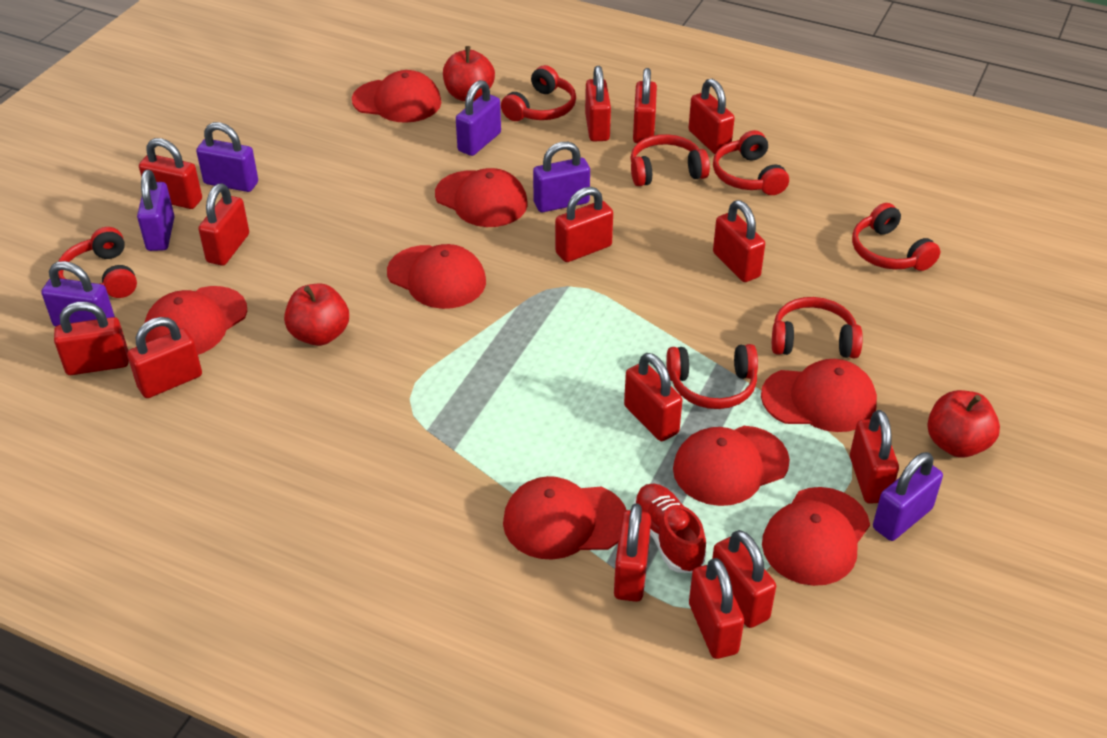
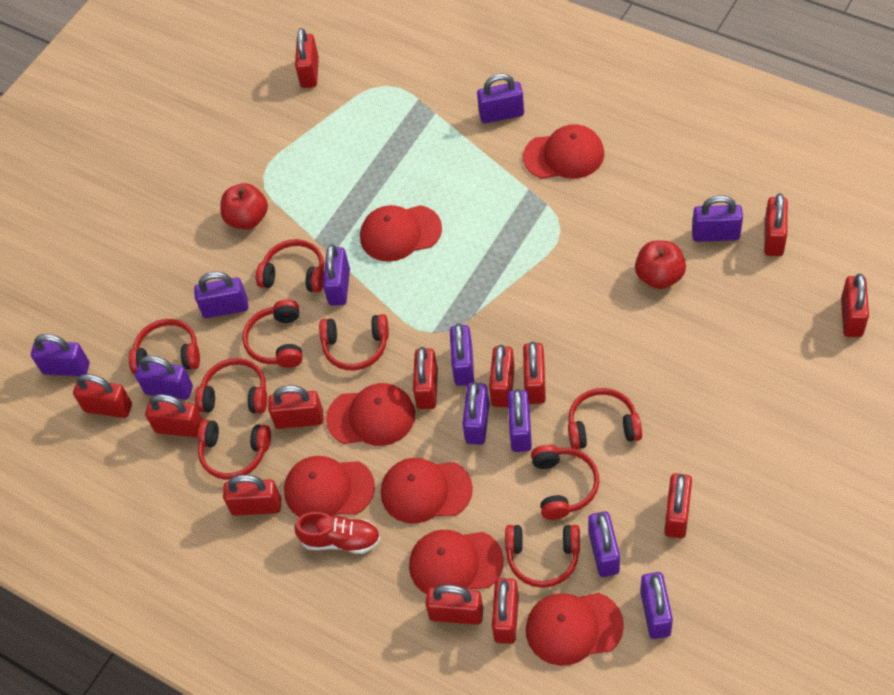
purple padlock: 6 -> 11
red apple: 3 -> 2
red cap: 8 -> 7
red headphones: 7 -> 9
red padlock: 14 -> 13

